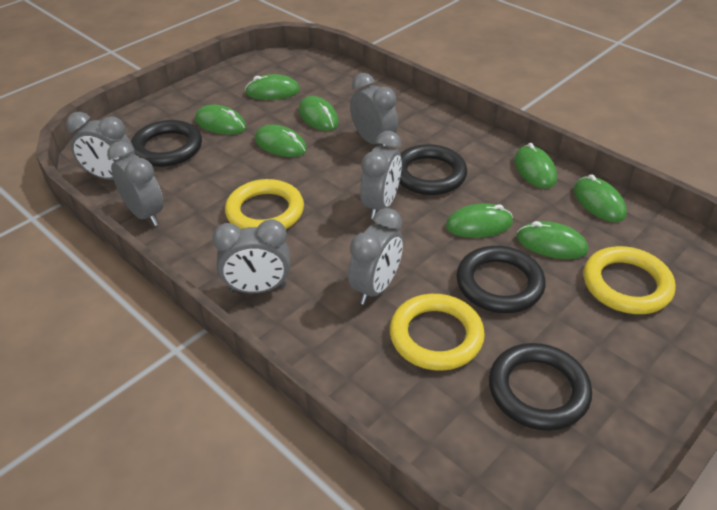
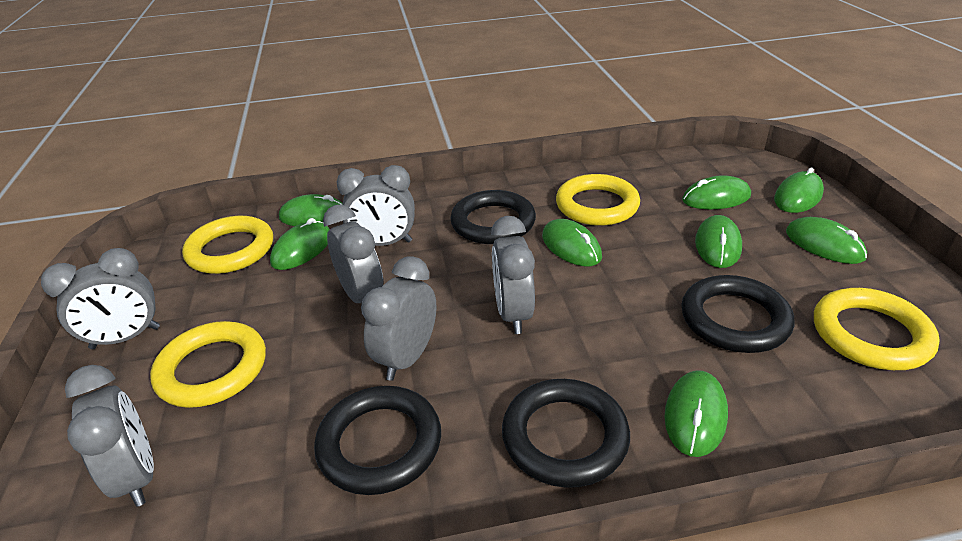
yellow ring: 3 -> 4

